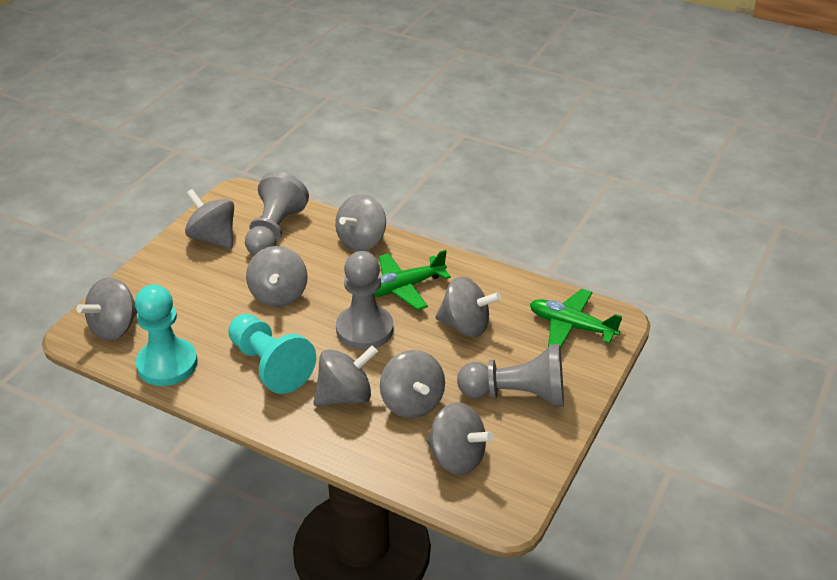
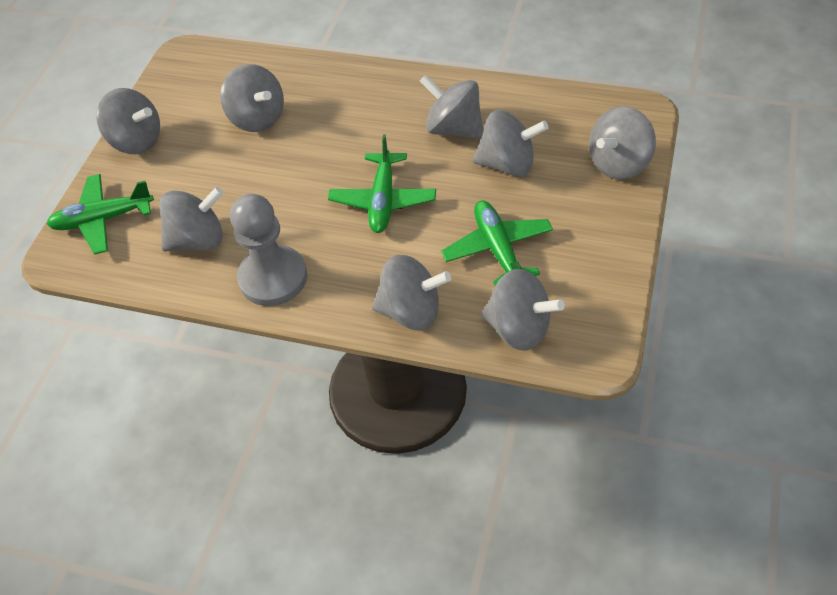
green plane: 2 -> 3
grey pawn: 3 -> 1
turquoise pawn: 2 -> 0

